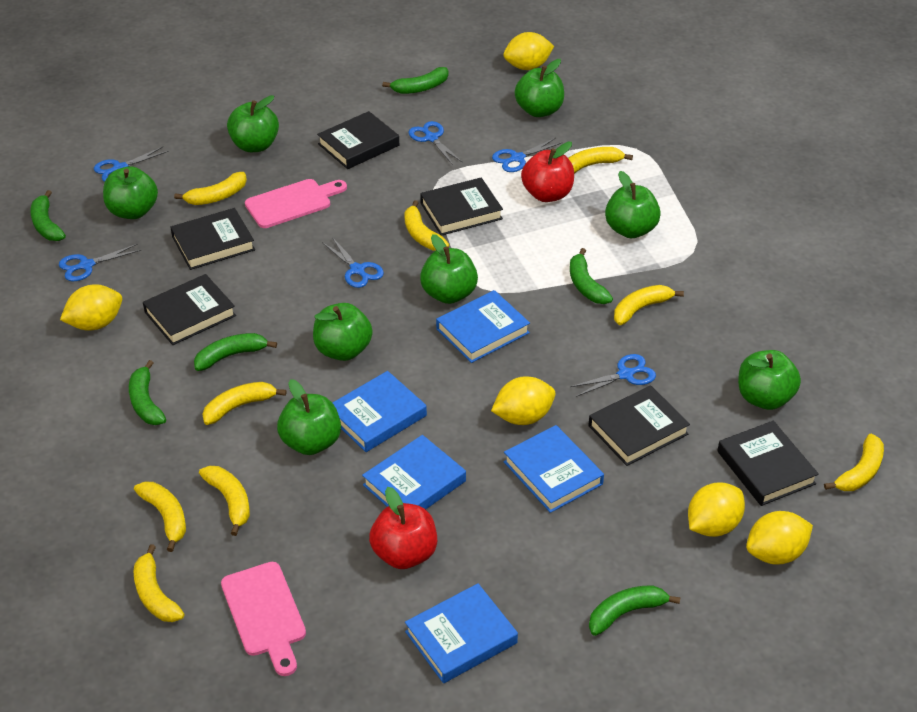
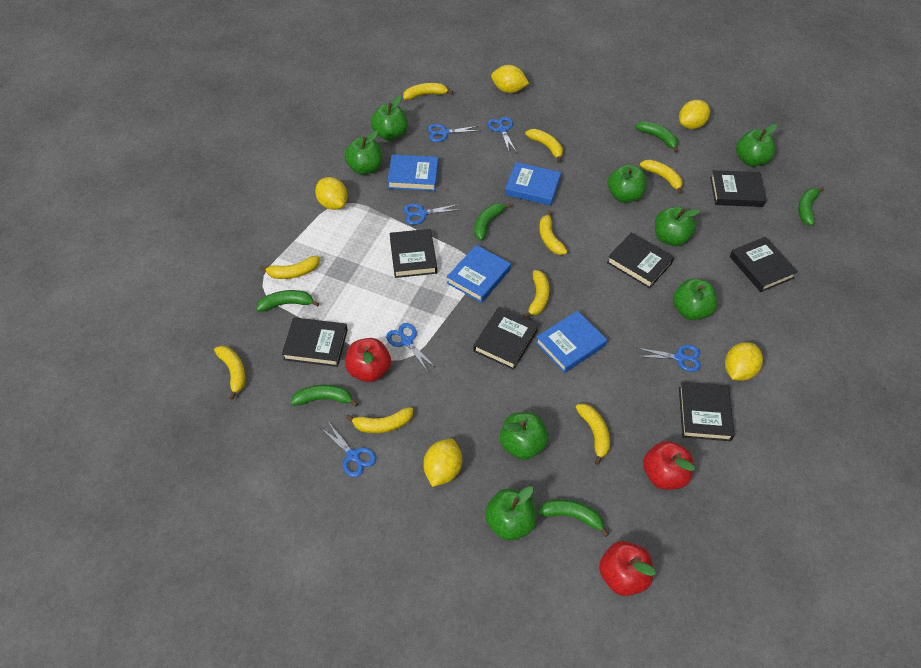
black book: 6 -> 7
blue book: 5 -> 4
pink cutting board: 2 -> 0
red apple: 2 -> 3

